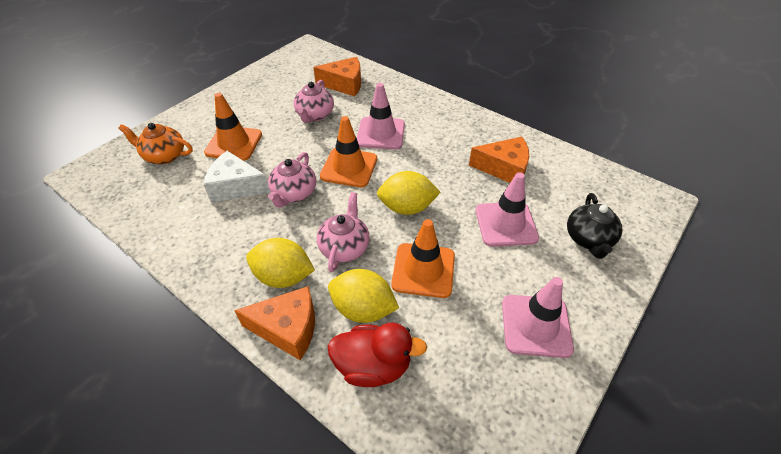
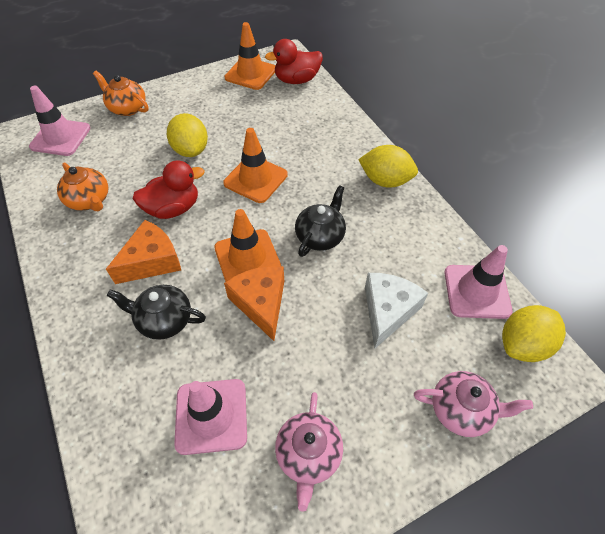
black teapot: 1 -> 2
orange cheese: 3 -> 2
orange teapot: 1 -> 2
pink teapot: 3 -> 2
red duck: 1 -> 2

